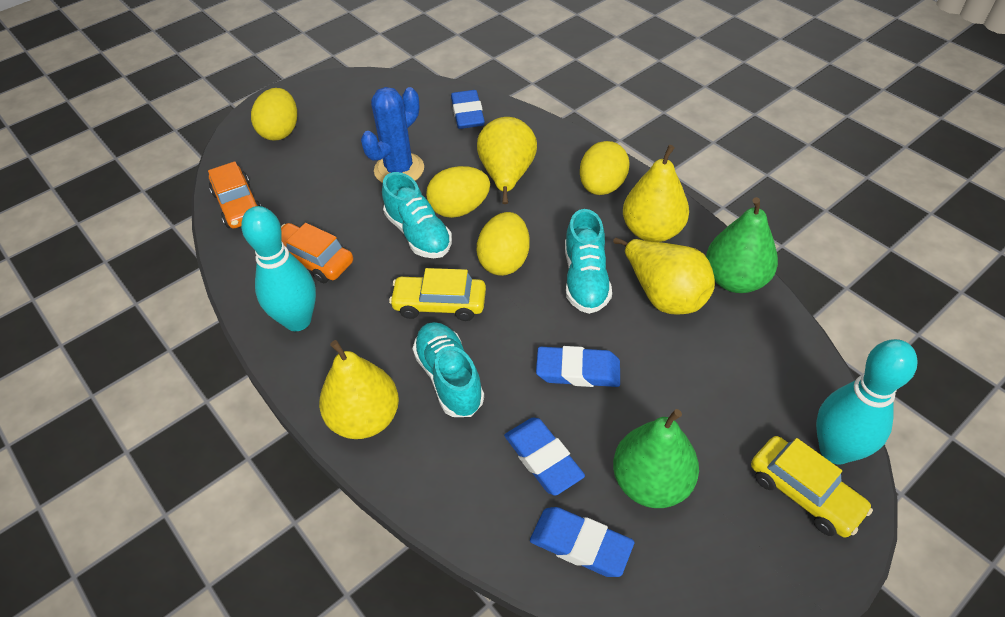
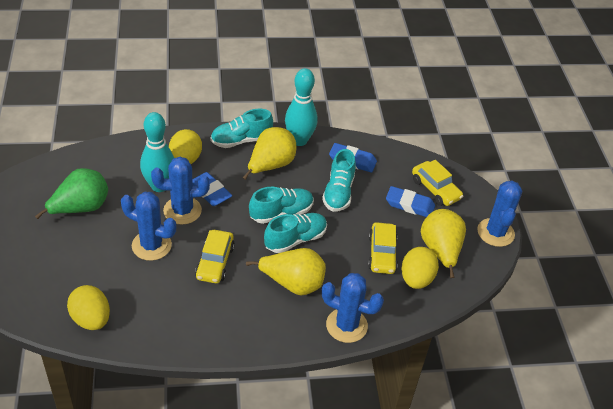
blue cactus: 1 -> 4
blue eraser: 4 -> 3
green pear: 2 -> 1
orange car: 2 -> 0
turquoise shoe: 3 -> 4
yellow car: 2 -> 3
yellow egg: 4 -> 3
yellow pear: 4 -> 3

